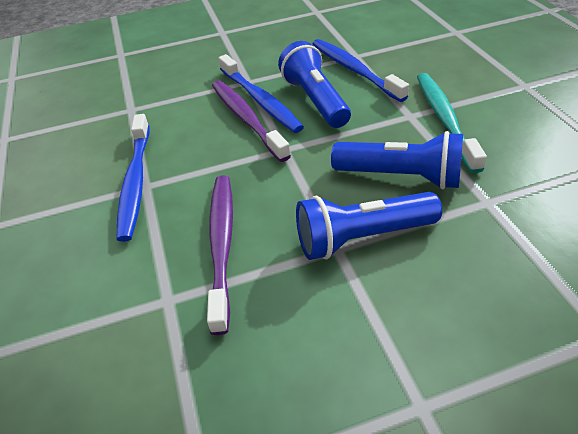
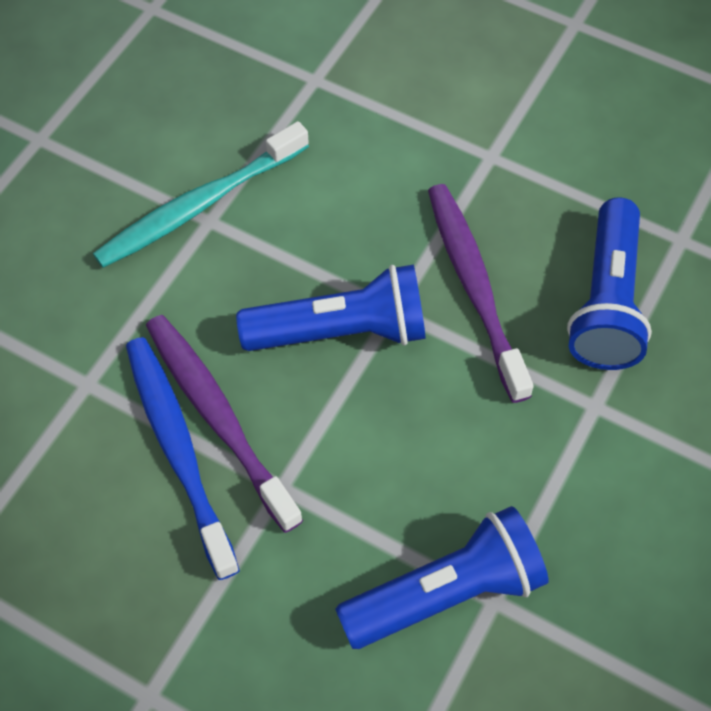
blue toothbrush: 3 -> 1

